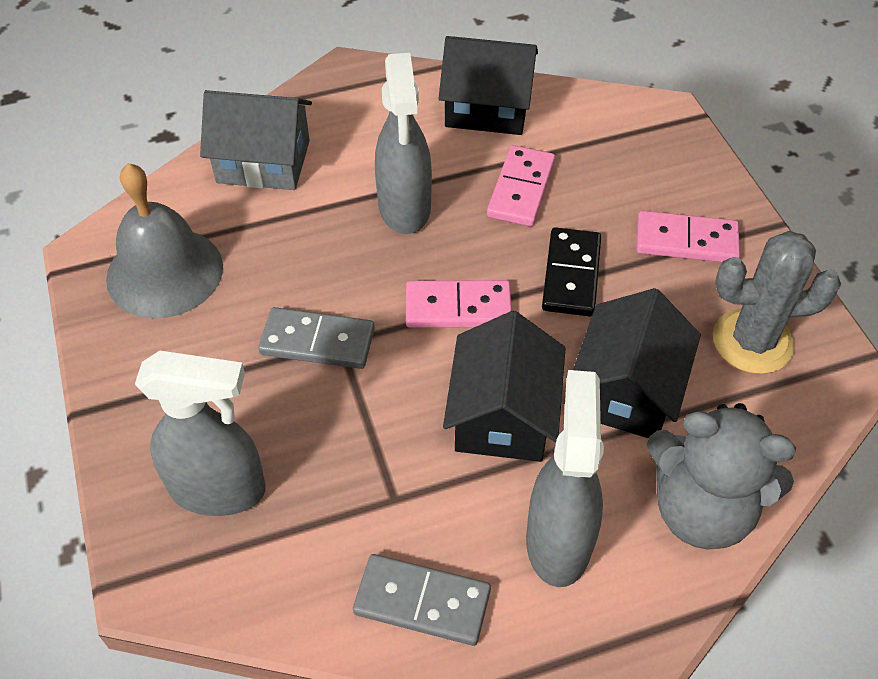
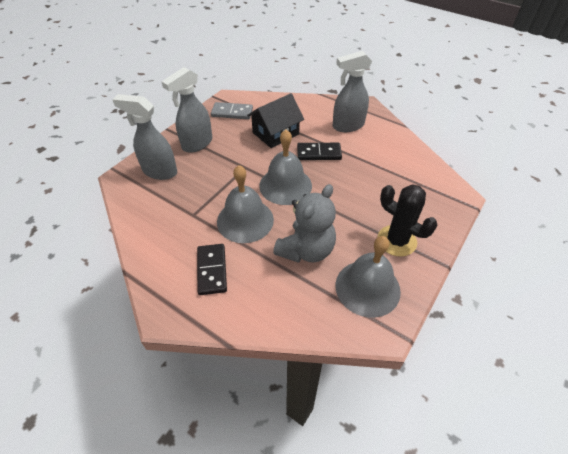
black cactus: 0 -> 1
black domino: 1 -> 2
black house: 3 -> 1
grey bell: 1 -> 3
grey cactus: 1 -> 0
grey domino: 2 -> 1
grey house: 1 -> 0
pink domino: 3 -> 0

